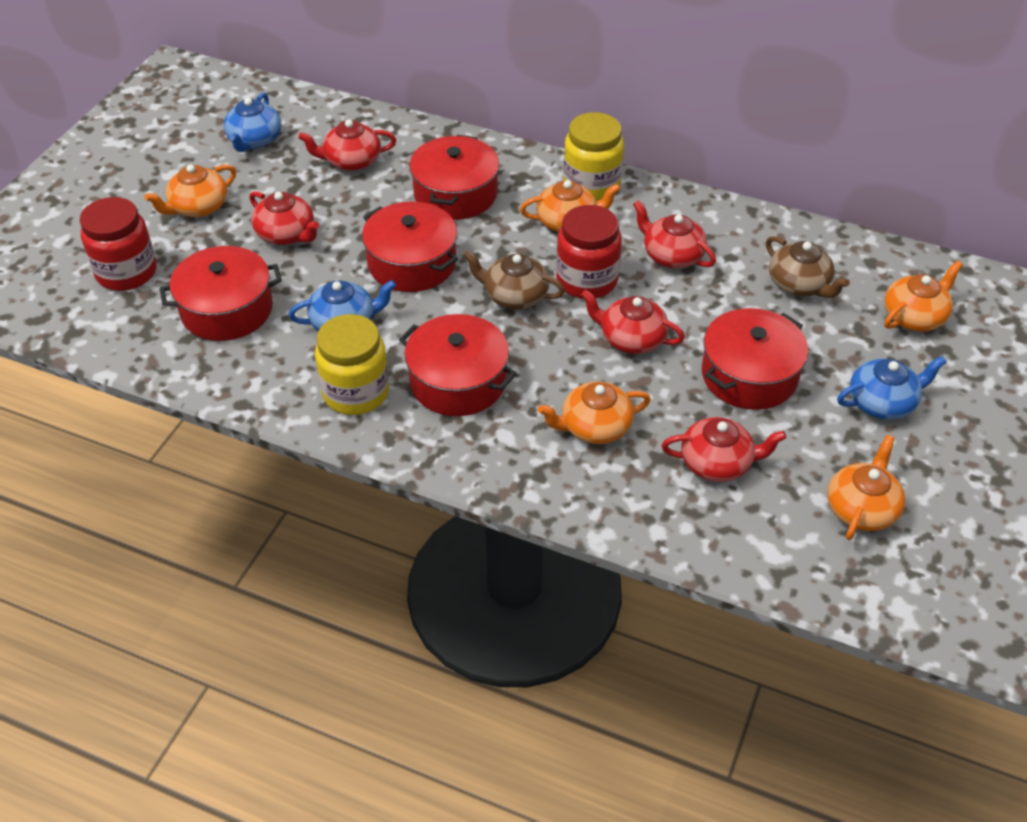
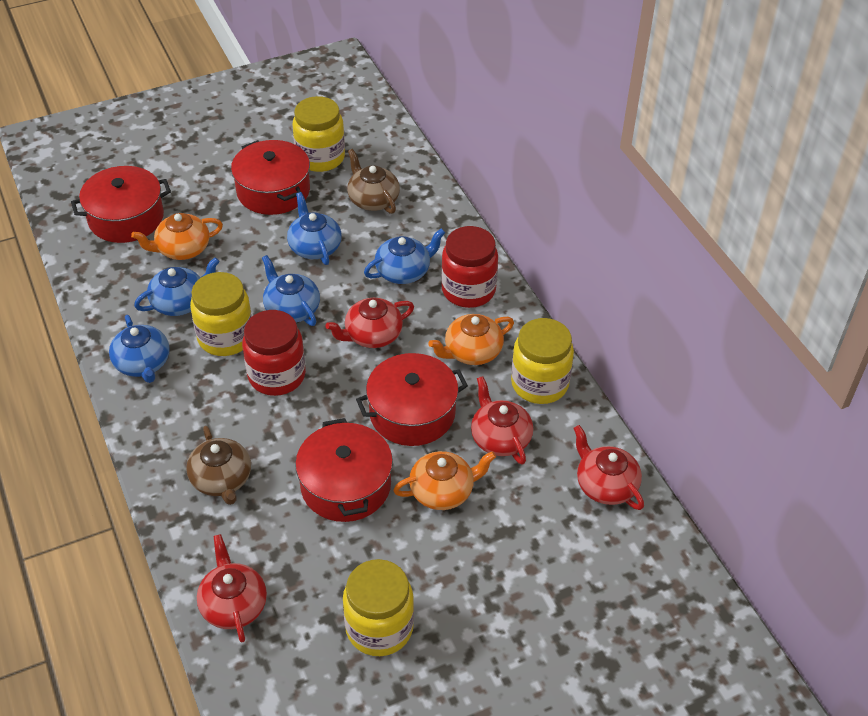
blue teapot: 3 -> 5
orange teapot: 5 -> 3
red pot: 5 -> 4
red teapot: 5 -> 4
yellow jar: 2 -> 4

